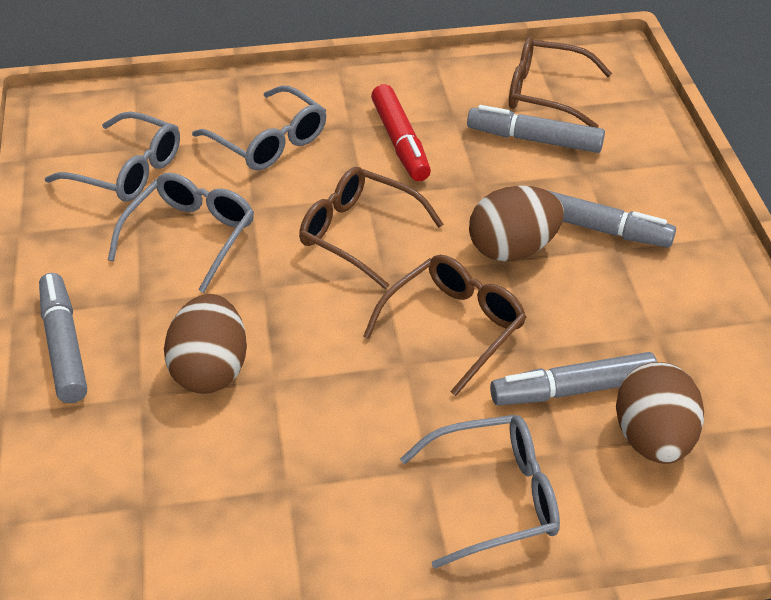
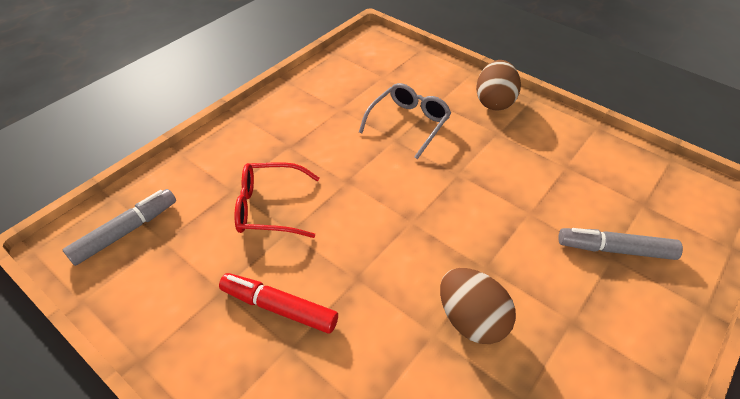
brown egg: 3 -> 2
brown glasses: 3 -> 0
grey glasses: 4 -> 1
grey marker: 4 -> 2
red glasses: 0 -> 1

